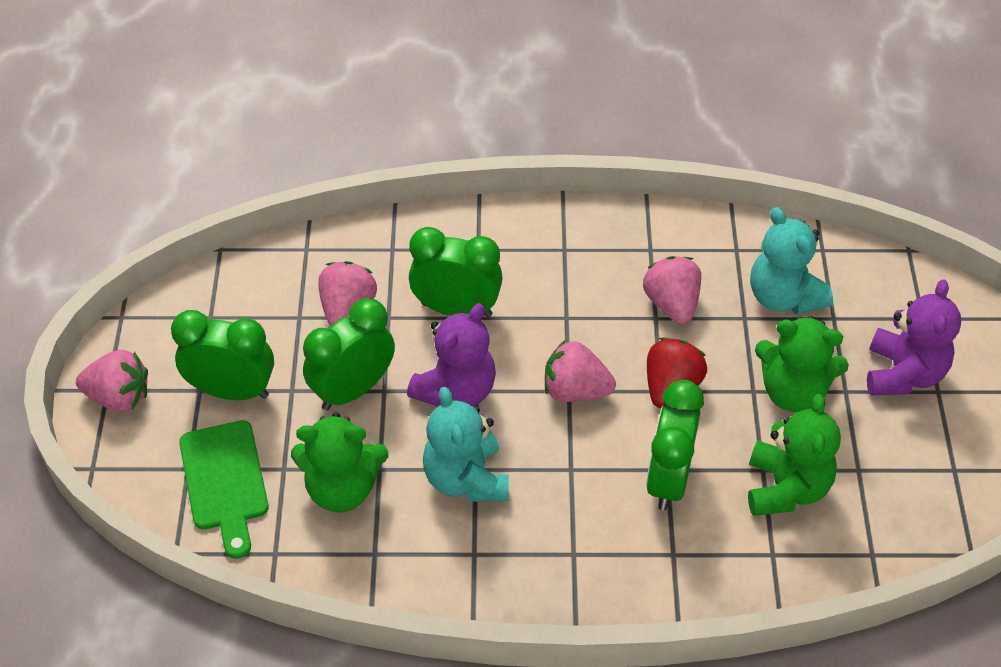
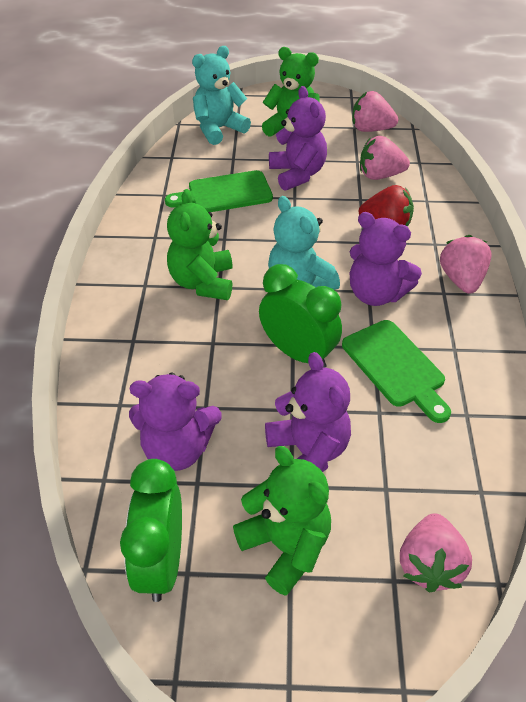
green clock: 4 -> 2
green cutting board: 1 -> 2
purple teddy bear: 2 -> 4

